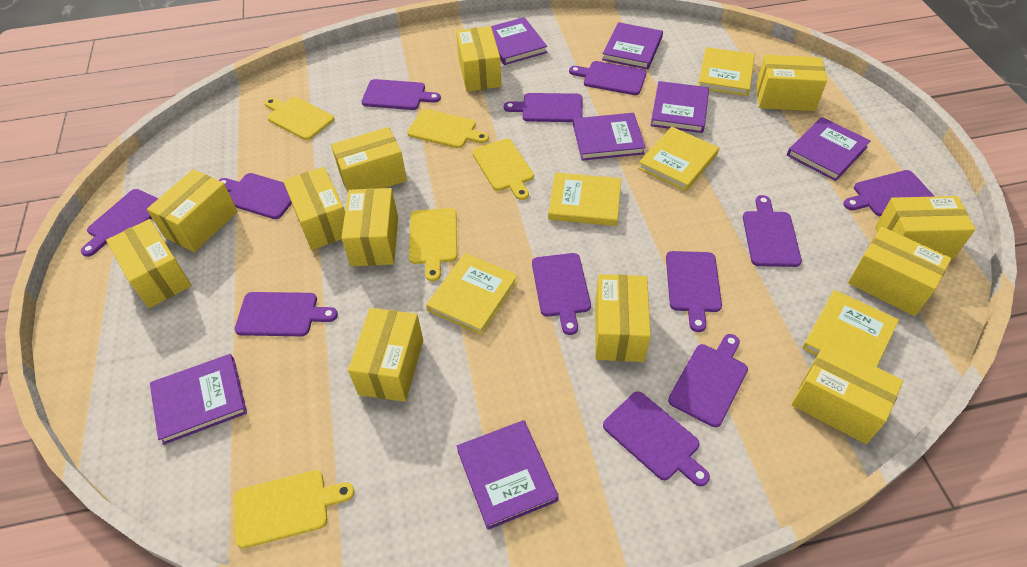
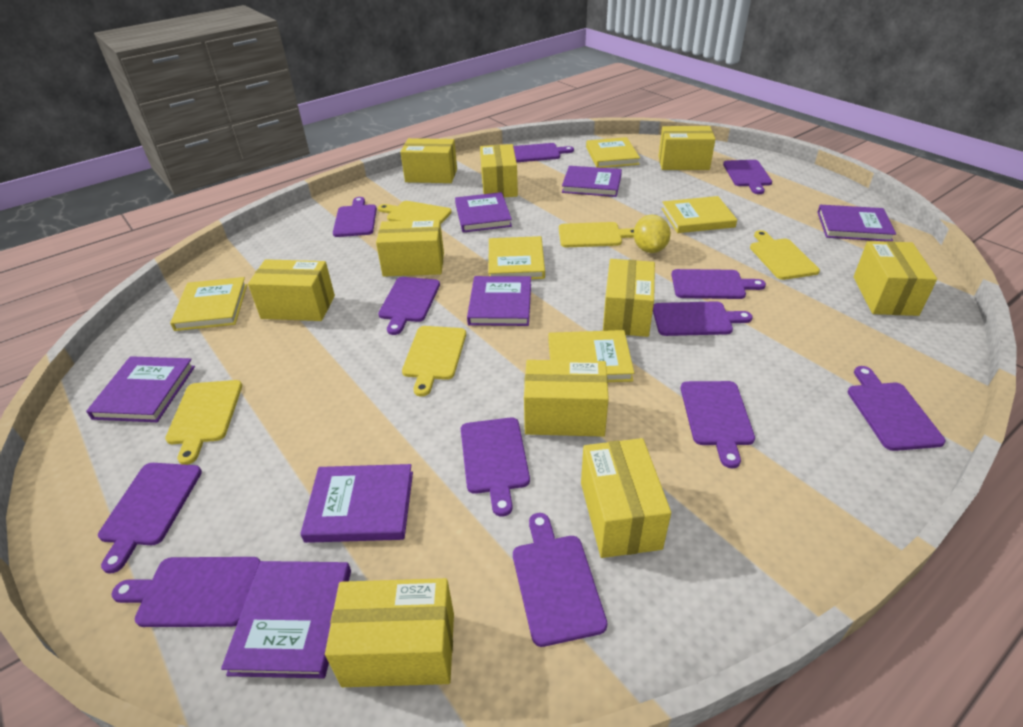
yellow box: 12 -> 10
yellow lemon: 0 -> 1

